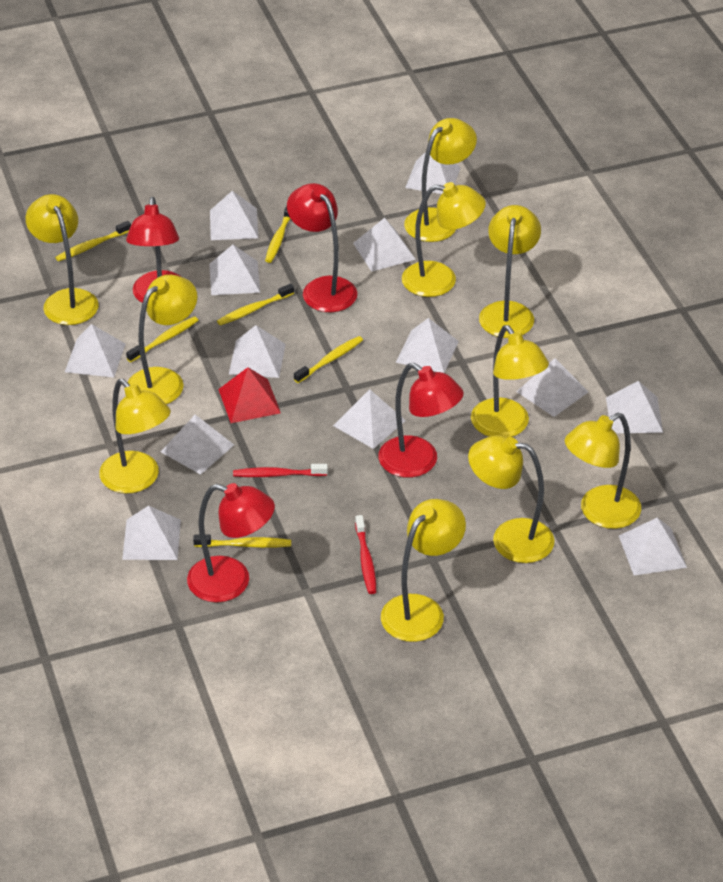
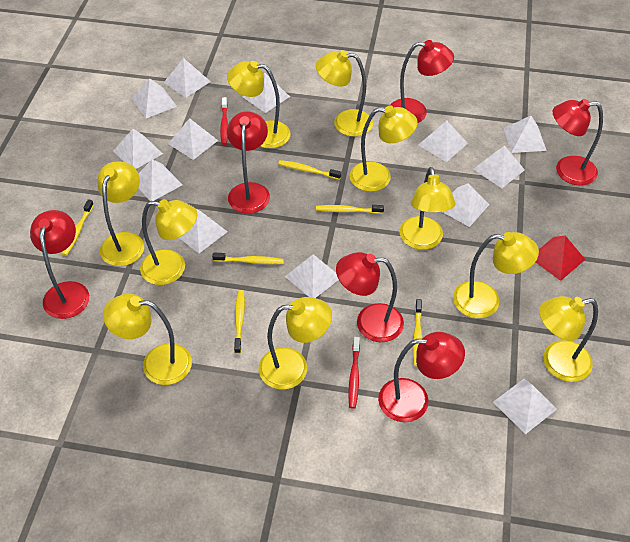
red lamp: 4 -> 6

